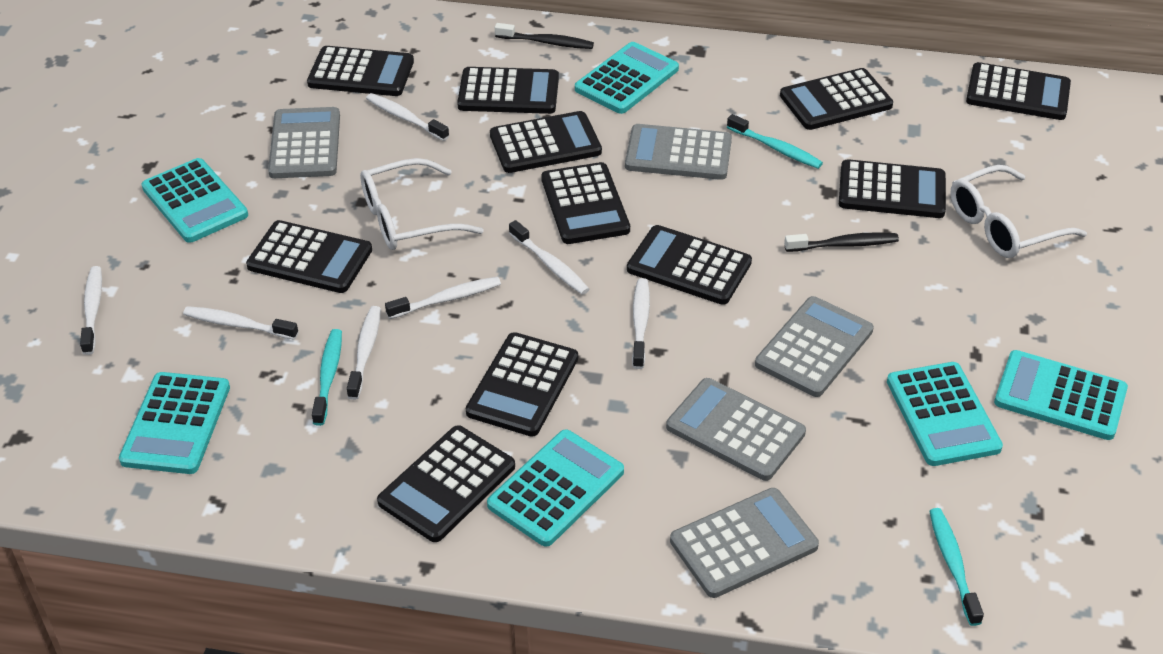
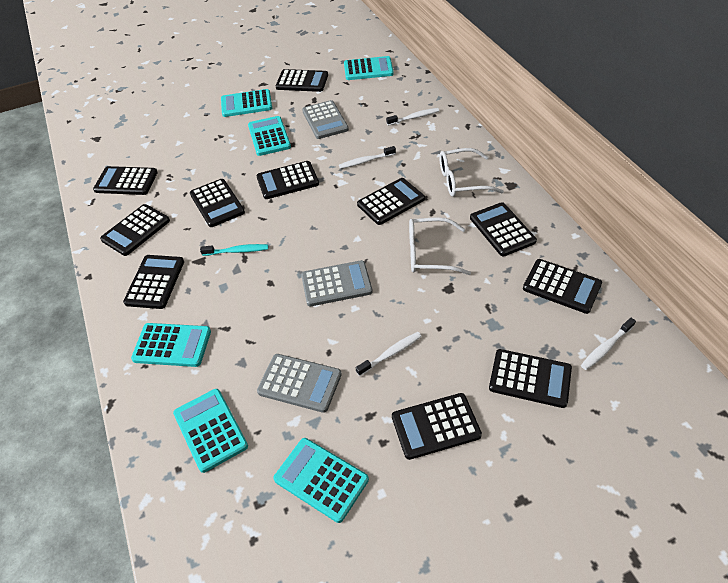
black toothbrush: 2 -> 0
grey calculator: 5 -> 3
turquoise toothbrush: 3 -> 1
white toothbrush: 7 -> 4

